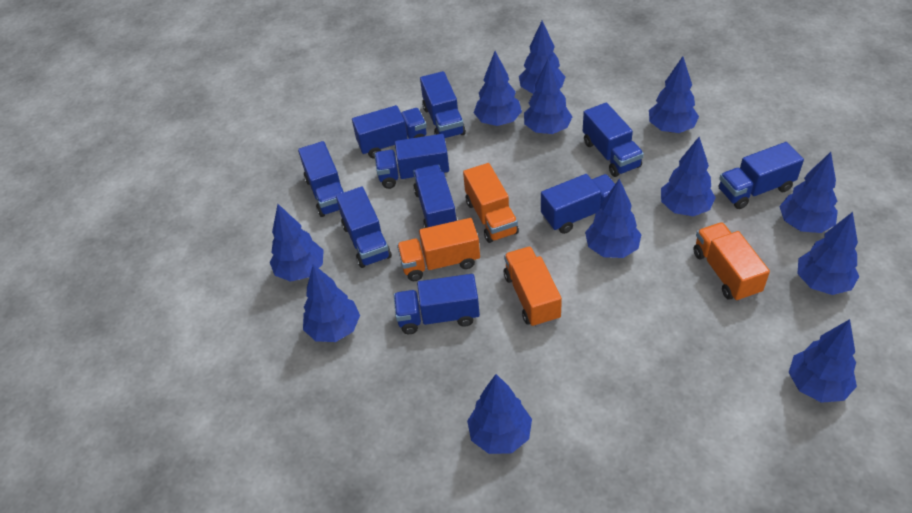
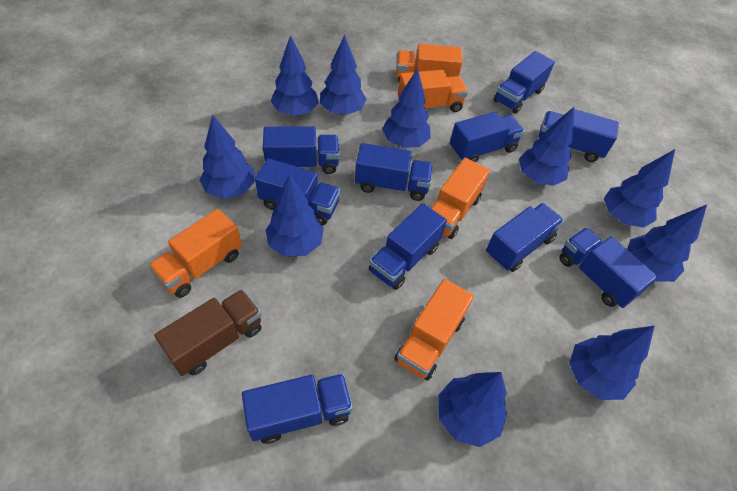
blue tree: 12 -> 10
brown truck: 0 -> 1
orange truck: 4 -> 5

